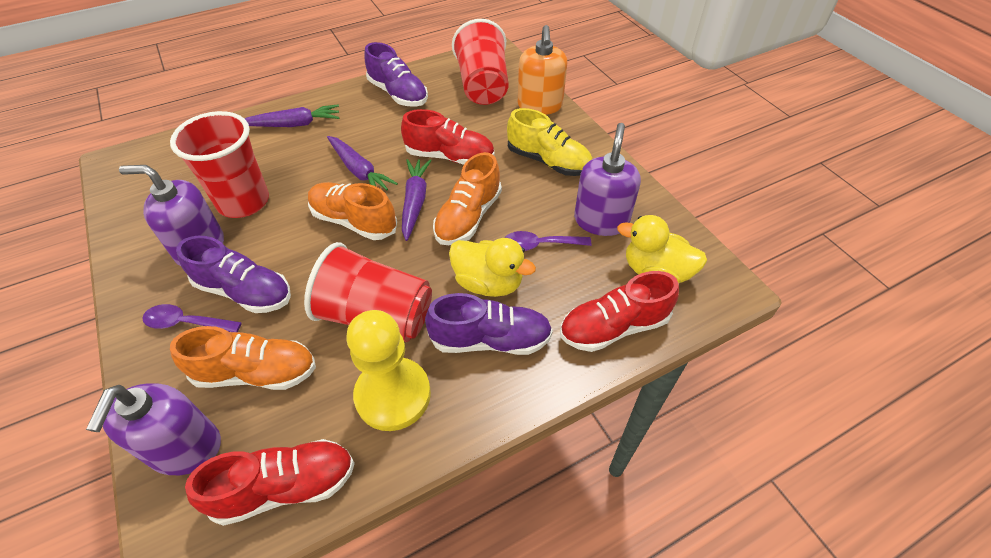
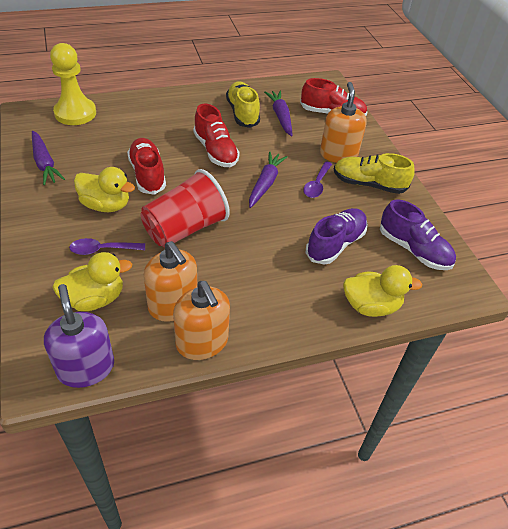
orange shoe: 3 -> 0
orange soap dispenser: 1 -> 3
purple shoe: 3 -> 2
purple soap dispenser: 3 -> 1
red cup: 3 -> 1
yellow duck: 2 -> 3
yellow shoe: 1 -> 2

